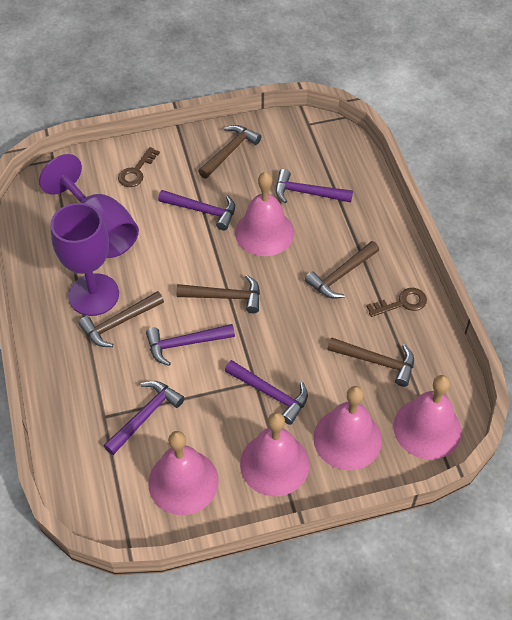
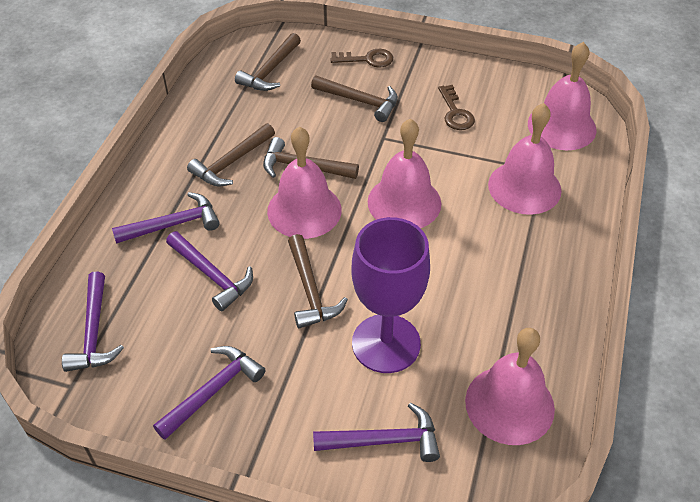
purple goblet: 2 -> 1

